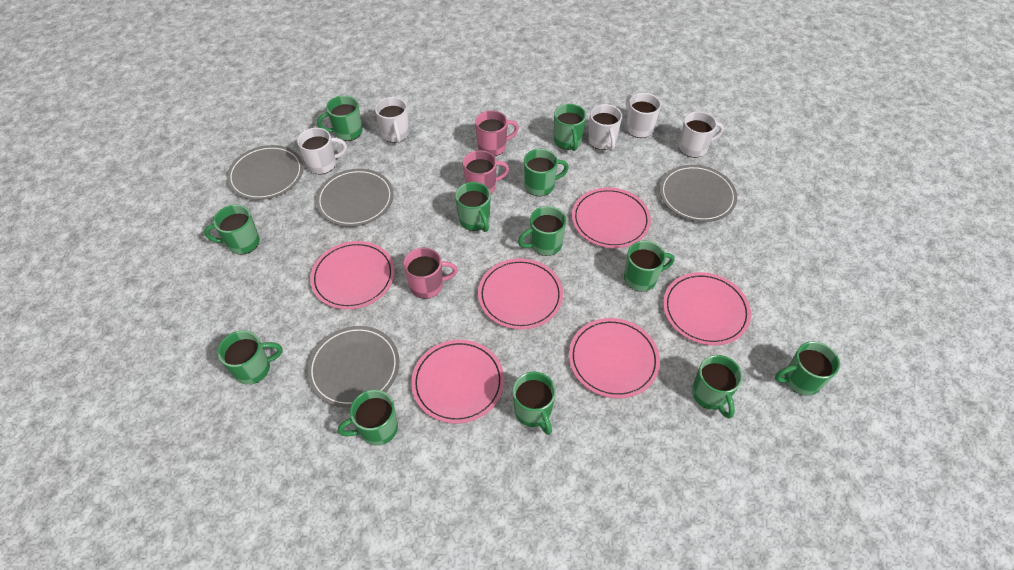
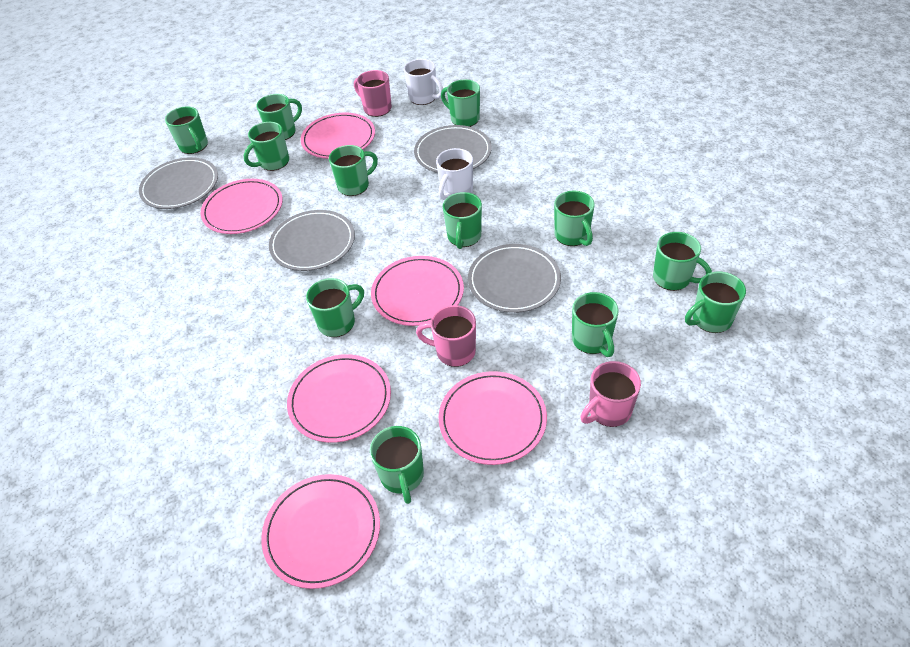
white mug: 5 -> 2

